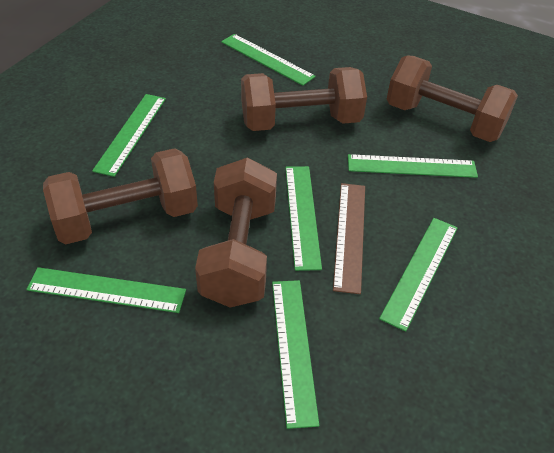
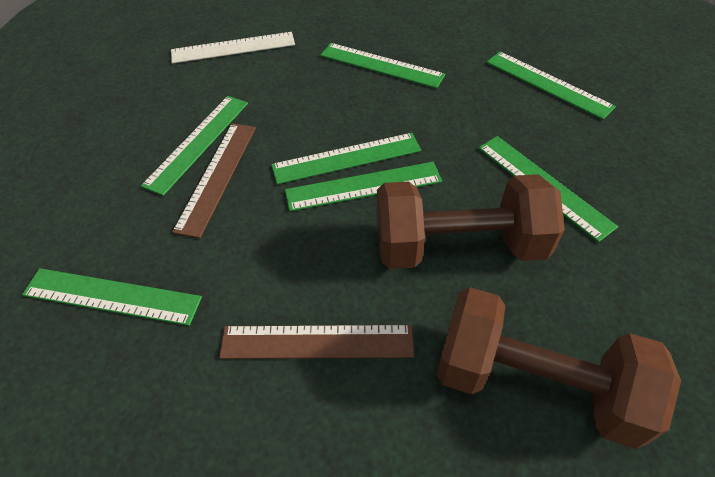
brown dumbbell: 4 -> 2
brown ruler: 1 -> 2
white ruler: 0 -> 1

